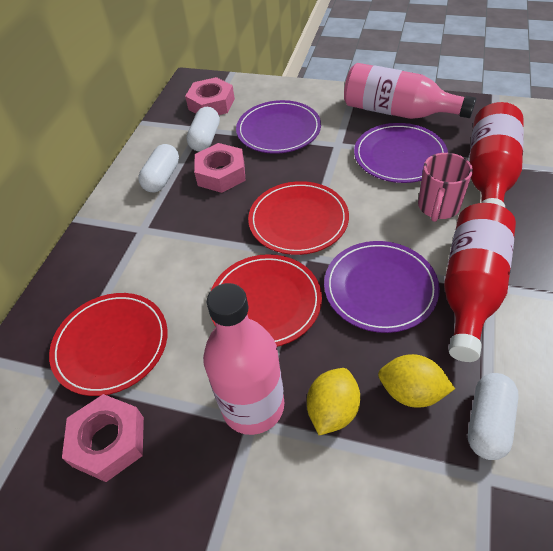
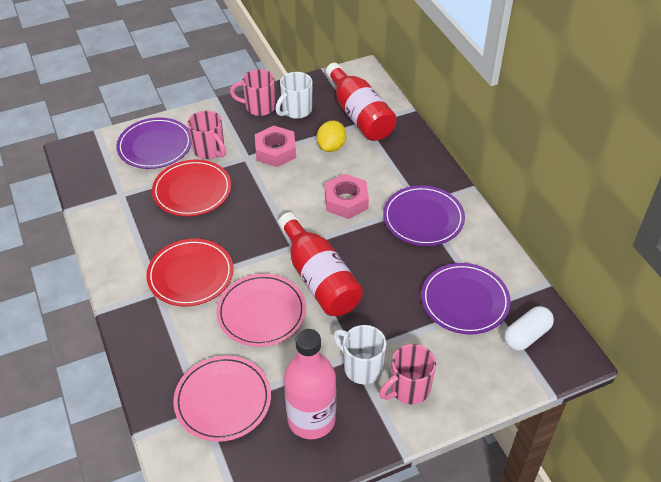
pink bottle: 2 -> 1
pink mug: 1 -> 3
pink nut: 3 -> 2
pink plate: 0 -> 2
red plate: 3 -> 2
white capsule: 3 -> 1
white mug: 0 -> 2
yellow lemon: 2 -> 1

